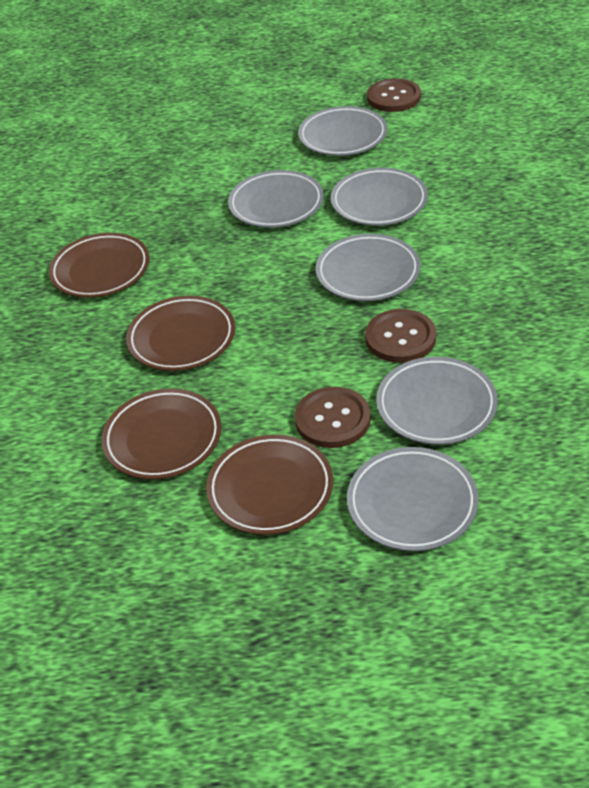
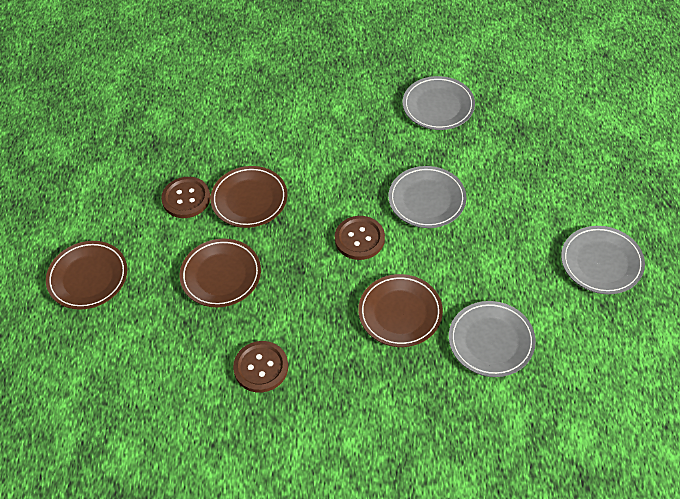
grey plate: 6 -> 4

